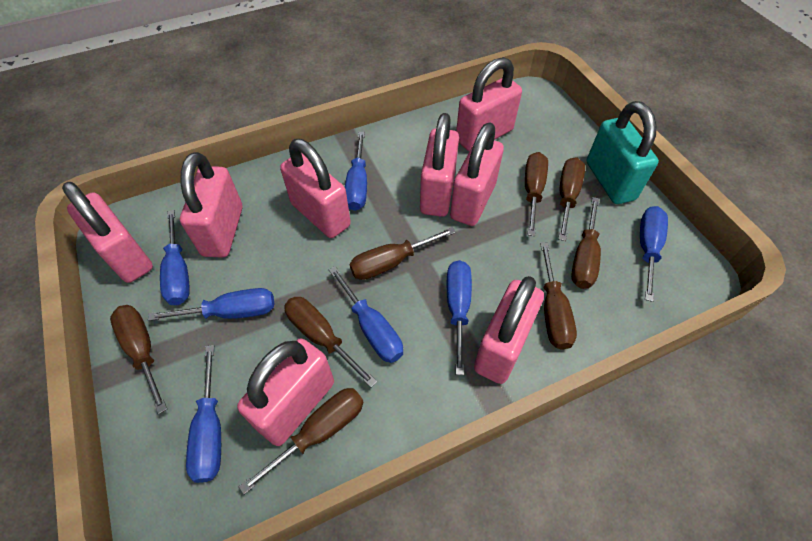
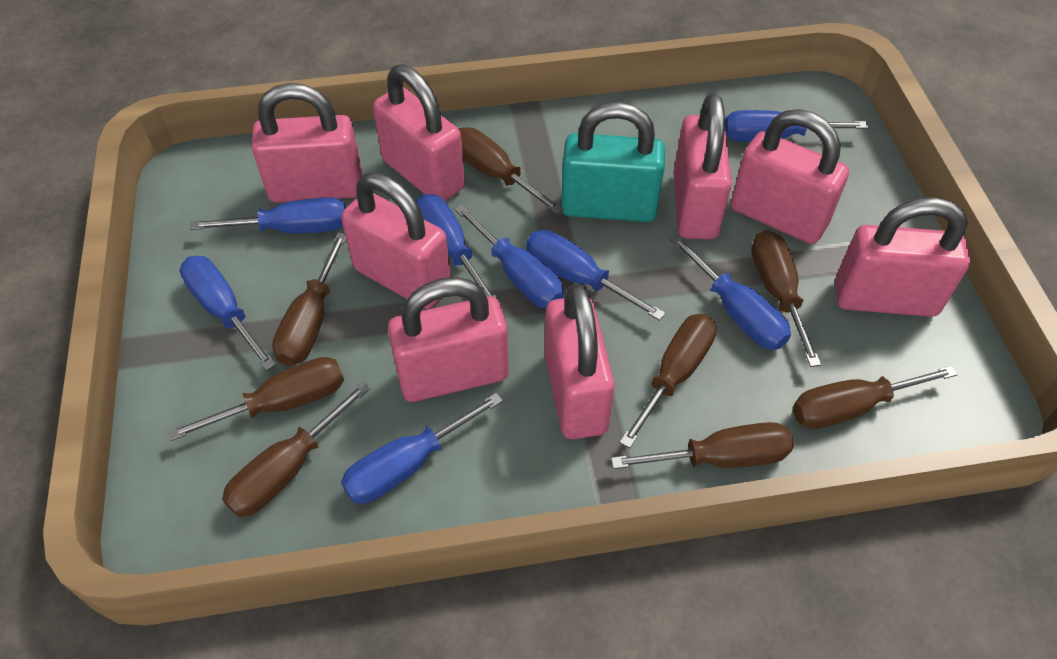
blue screwdriver: 7 -> 8

